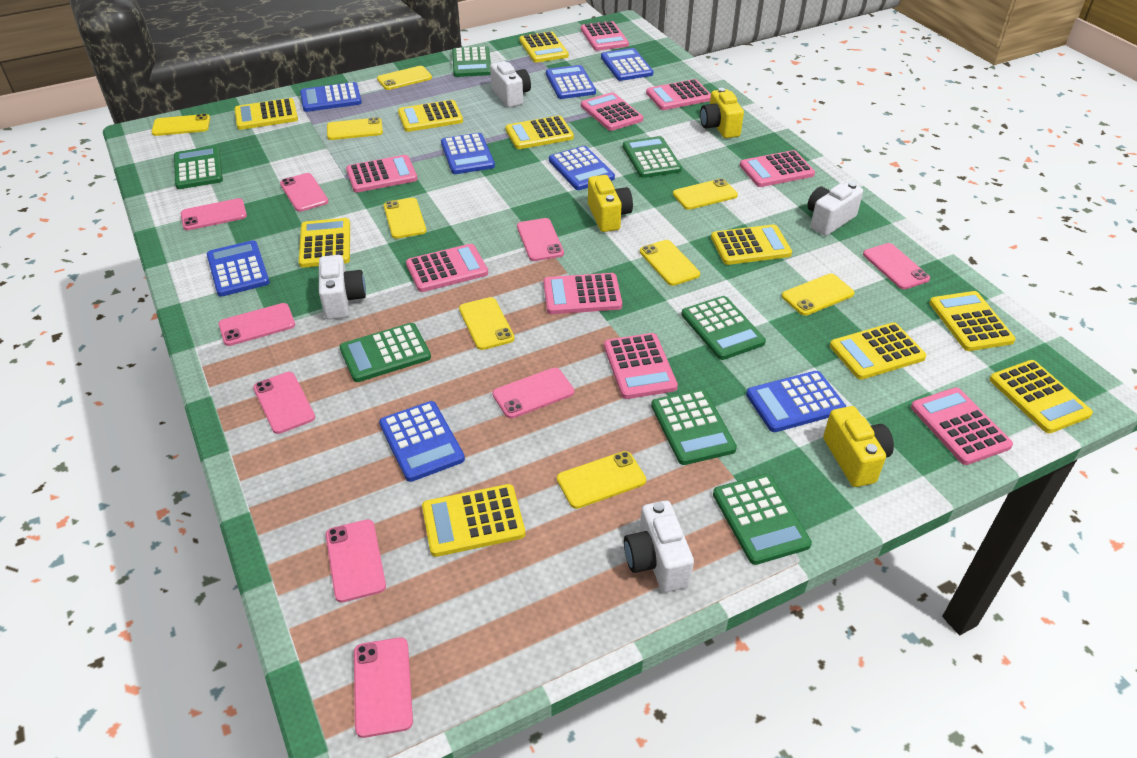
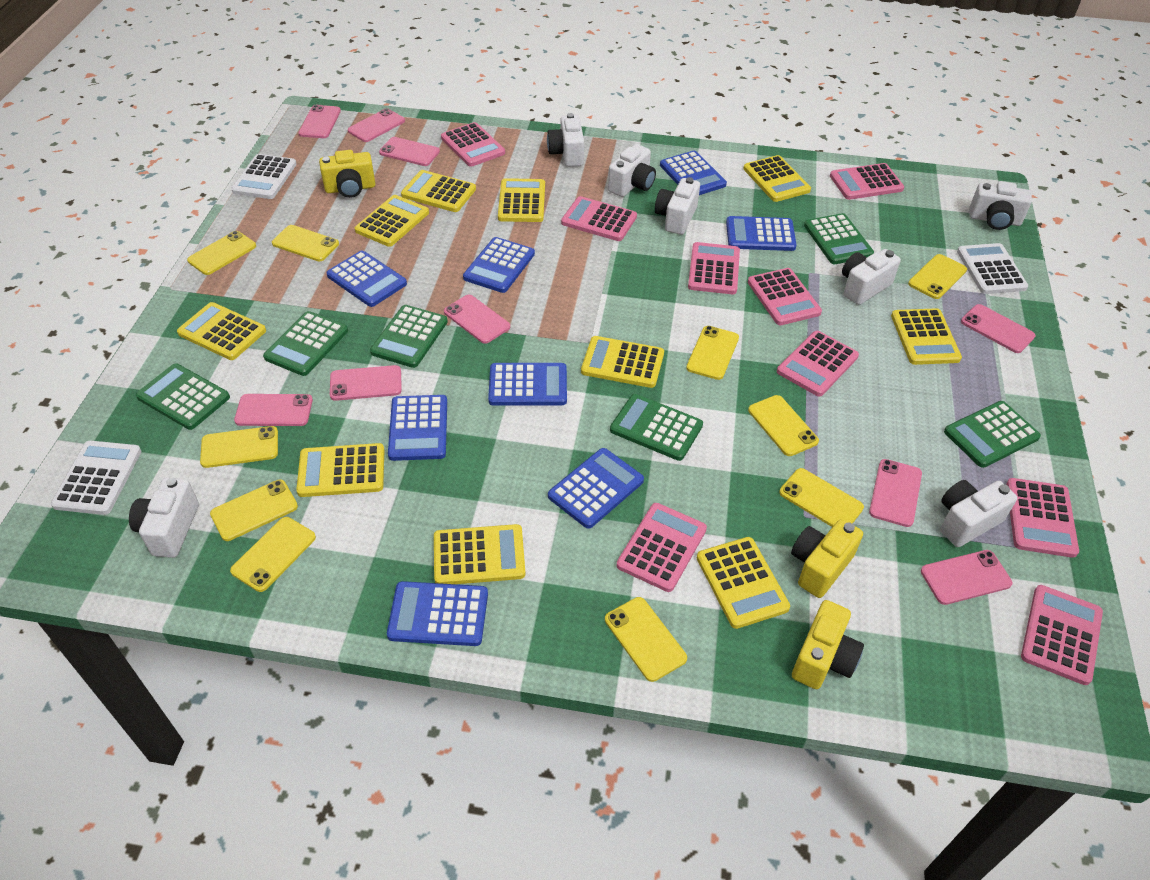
green calculator: 7 -> 6
white calculator: 0 -> 3
white camera: 4 -> 7
yellow phone: 9 -> 10

